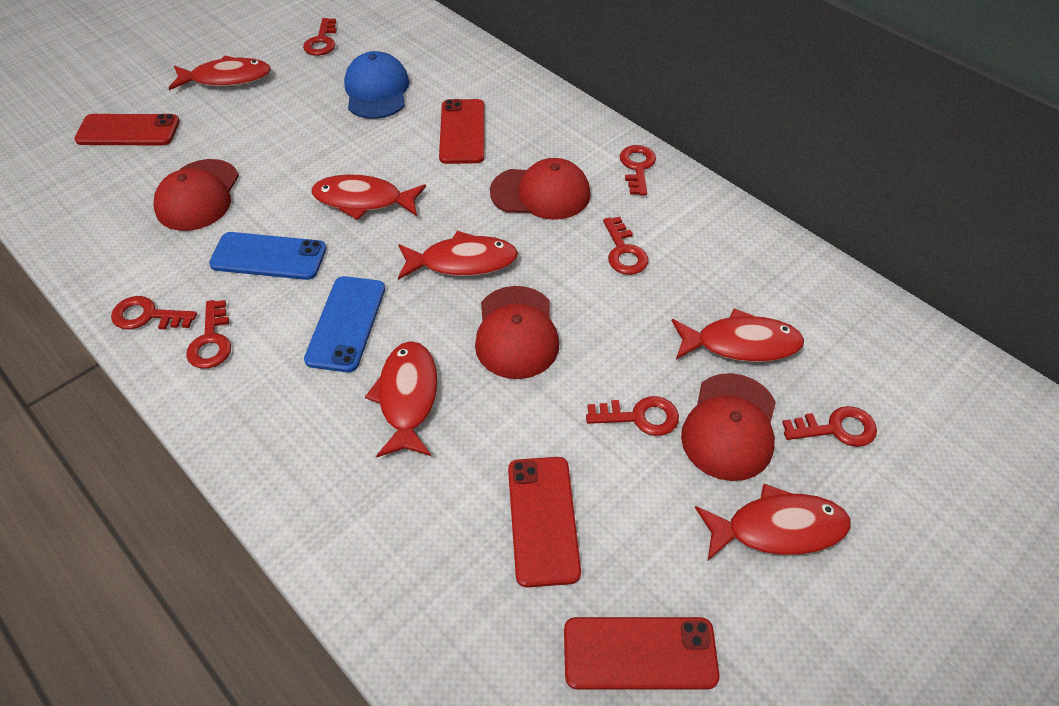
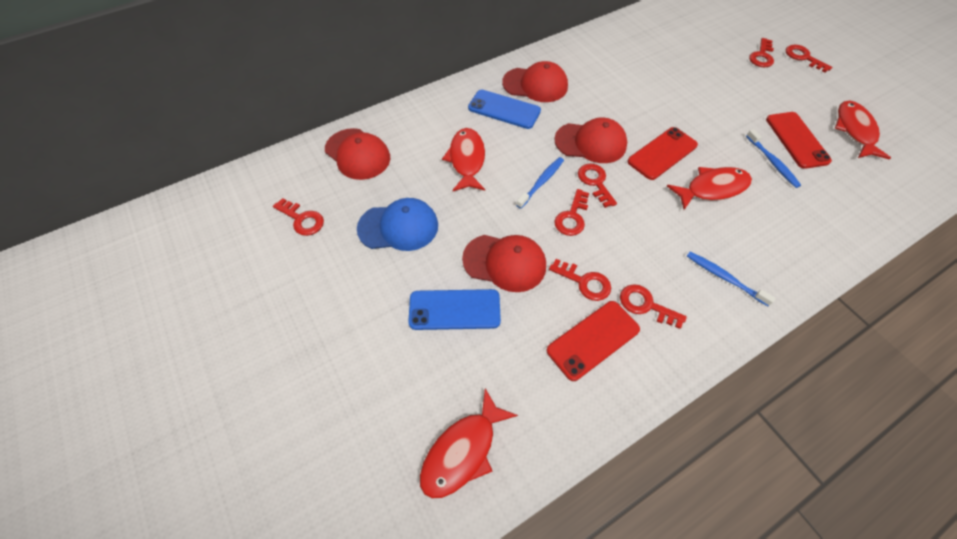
blue toothbrush: 0 -> 3
red fish: 6 -> 4
red phone: 4 -> 3

